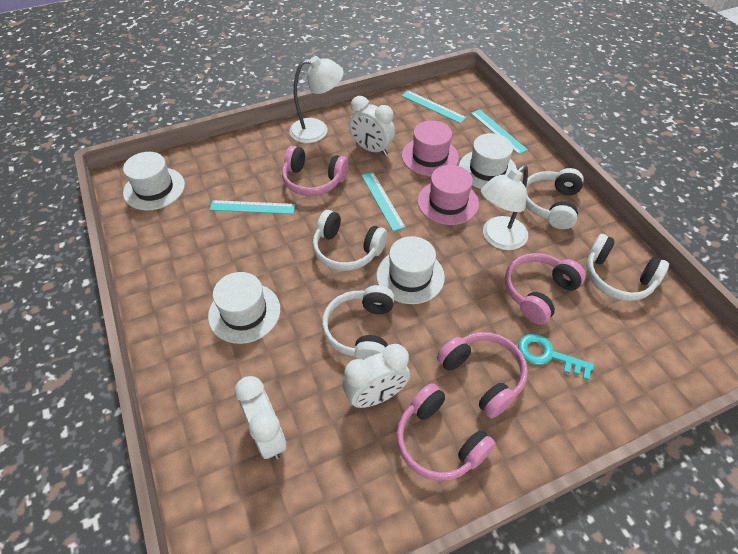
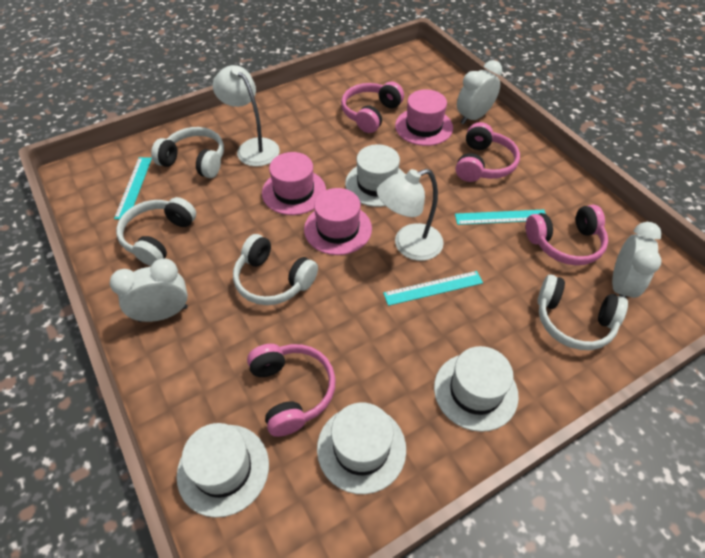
pink hat: 2 -> 3
turquoise key: 1 -> 0
turquoise ruler: 4 -> 3

